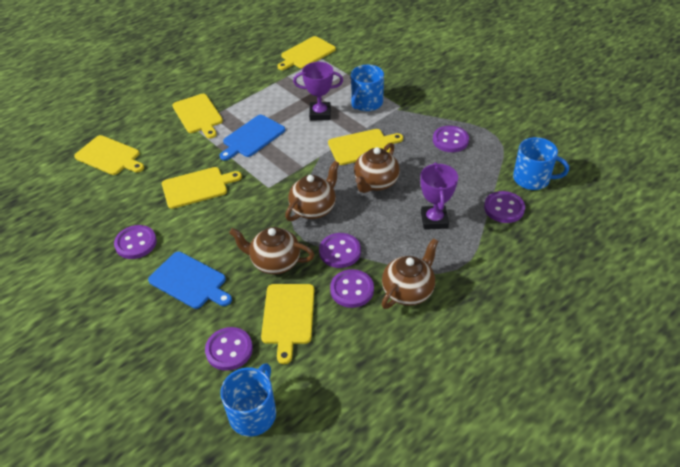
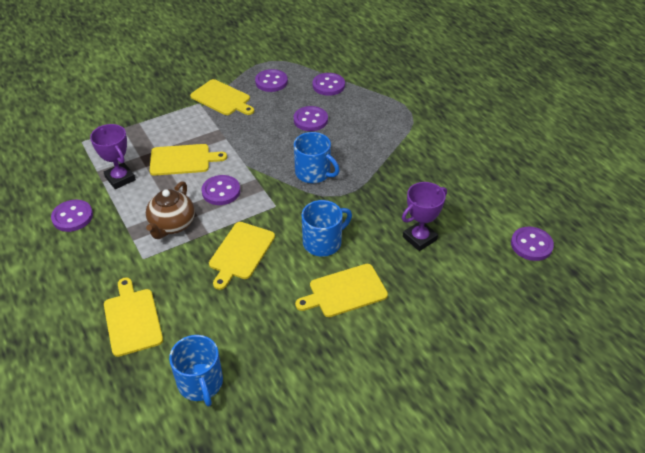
blue cutting board: 2 -> 0
brown teapot: 4 -> 1
yellow cutting board: 6 -> 5

